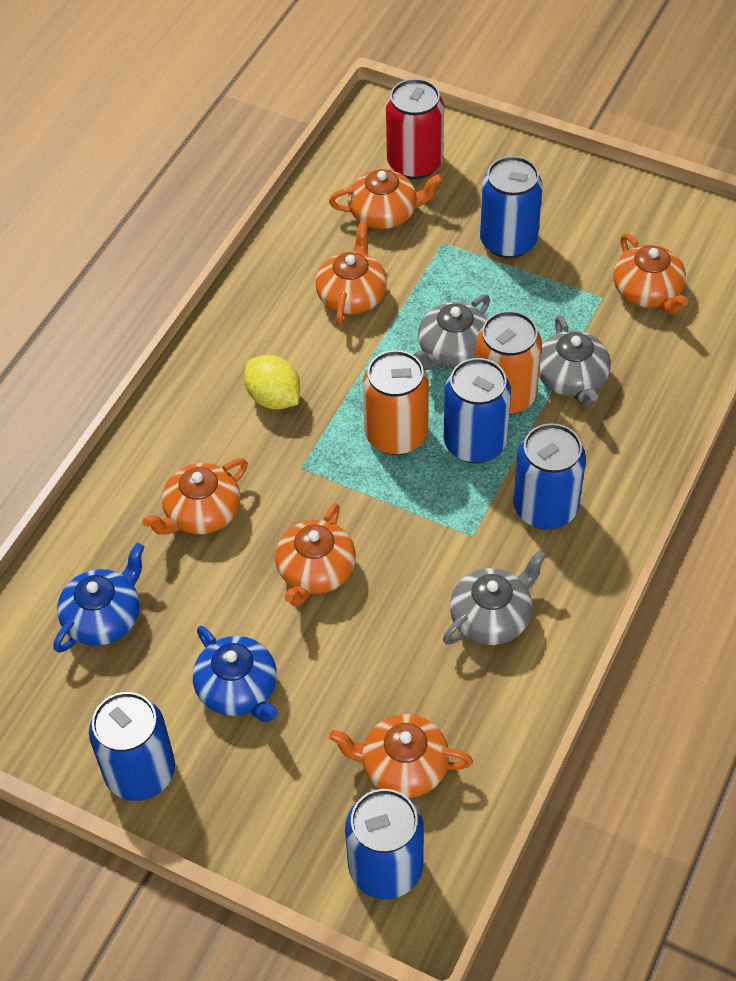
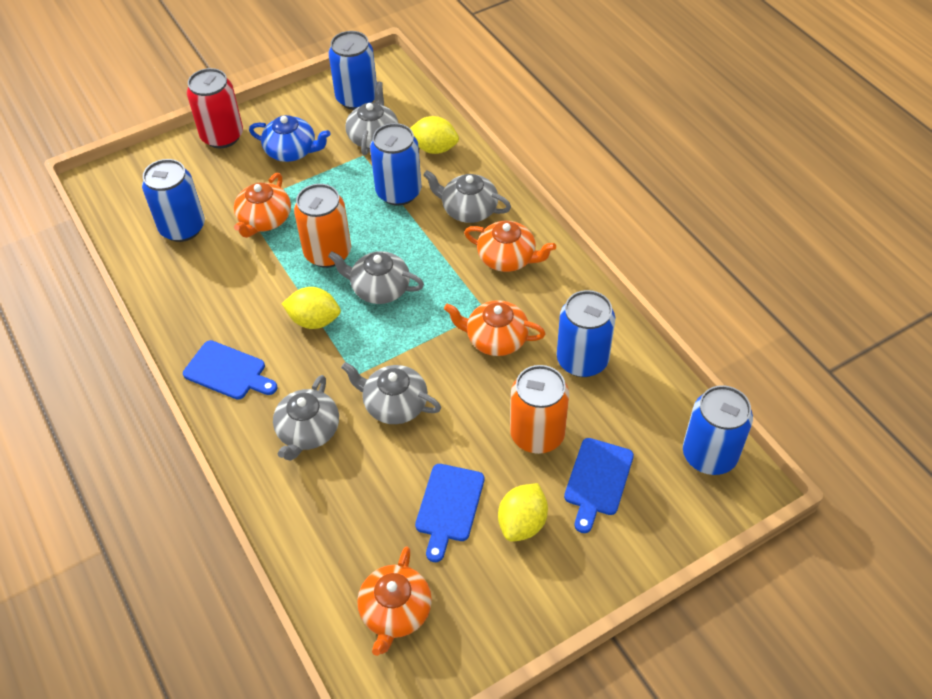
blue cutting board: 0 -> 3
blue teapot: 2 -> 1
grey teapot: 3 -> 5
orange teapot: 6 -> 4
yellow lemon: 1 -> 3

